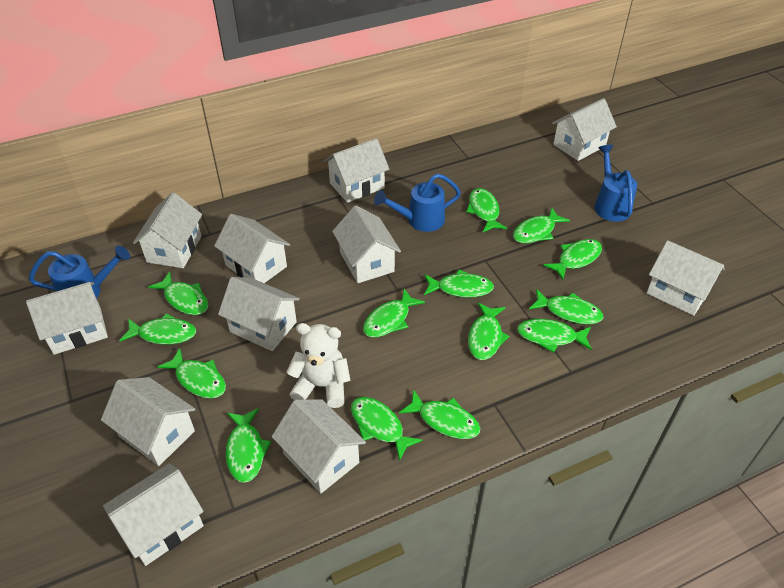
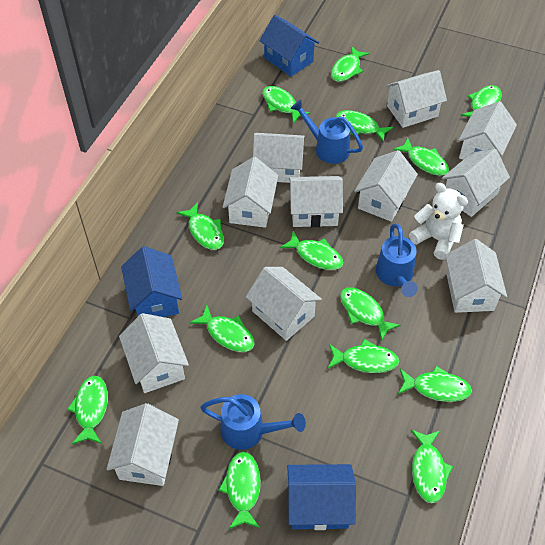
blue house: 0 -> 3

